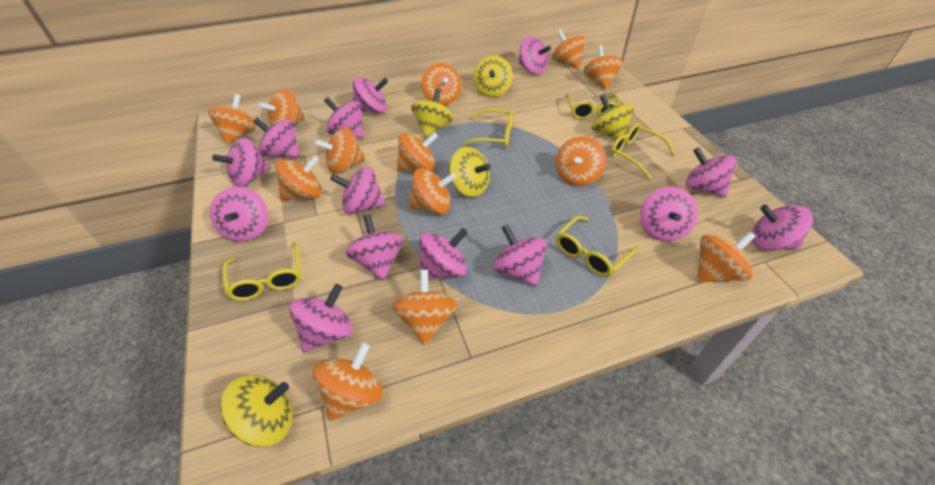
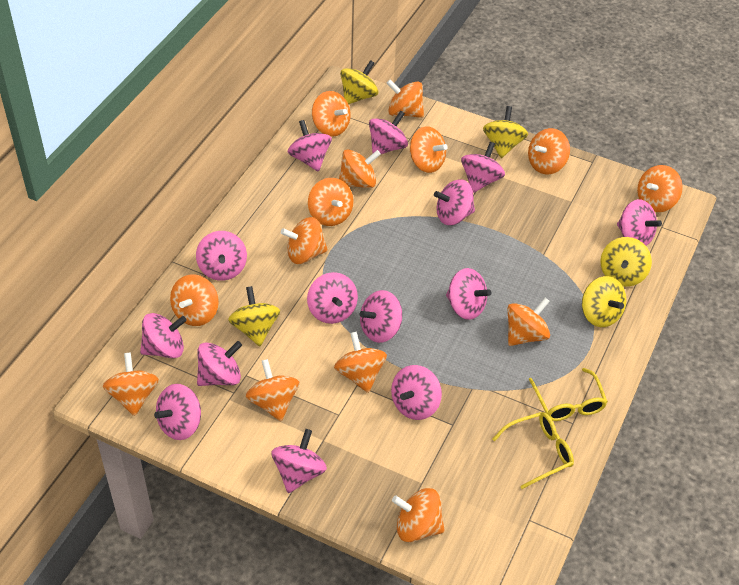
orange spinning top: 13 -> 14
yellow glasses: 5 -> 2

